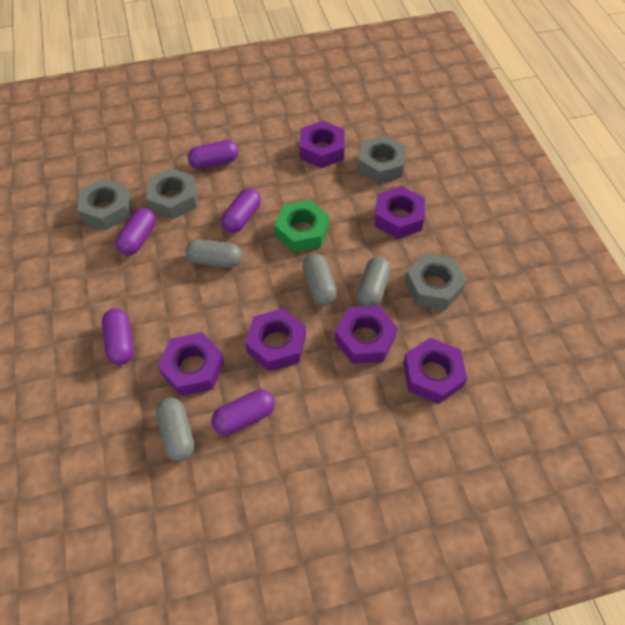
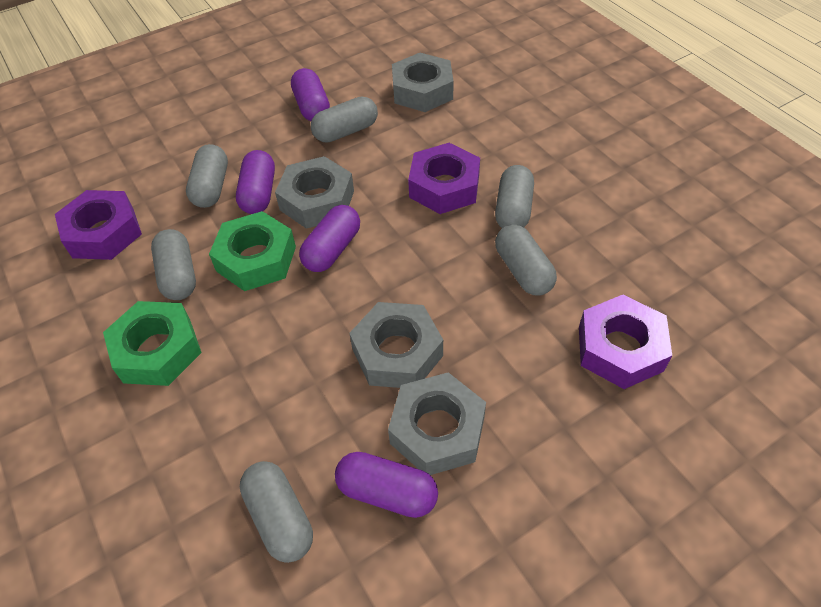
green nut: 1 -> 2
grey capsule: 4 -> 6
purple capsule: 5 -> 4
purple nut: 6 -> 3

